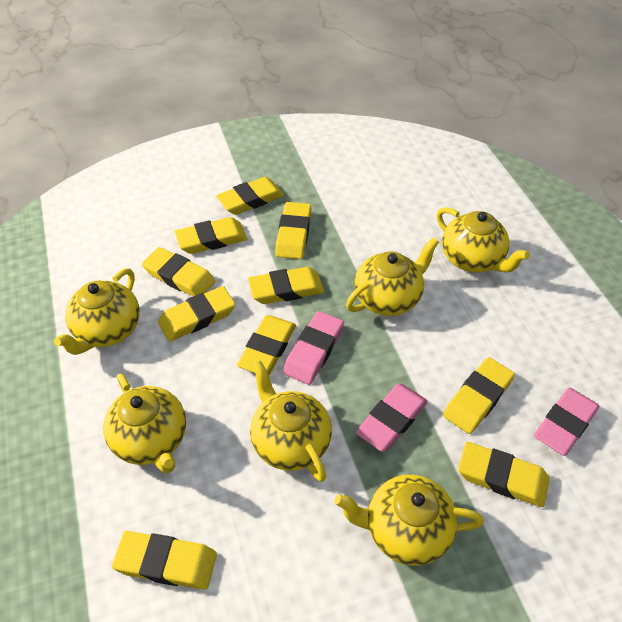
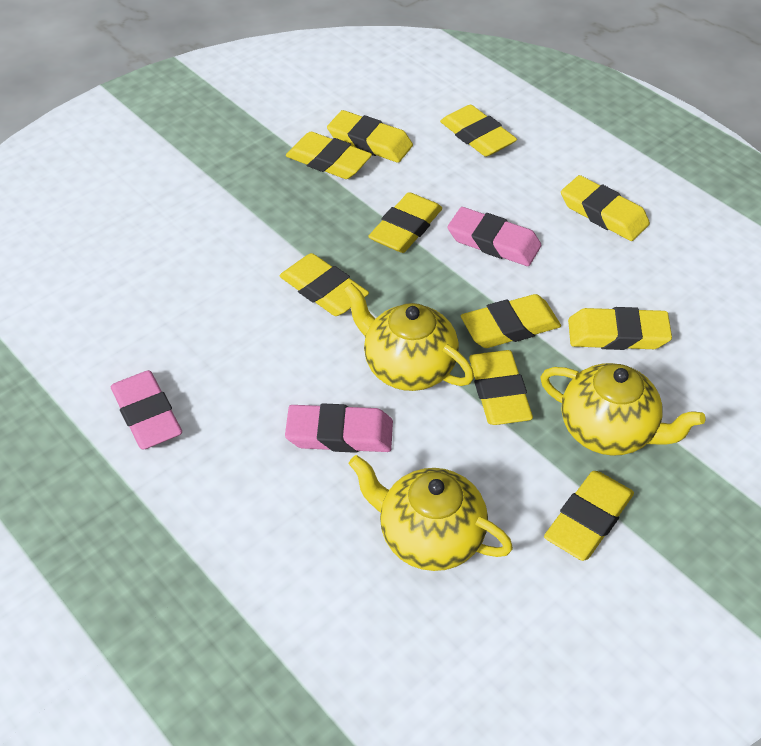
yellow teapot: 6 -> 3

